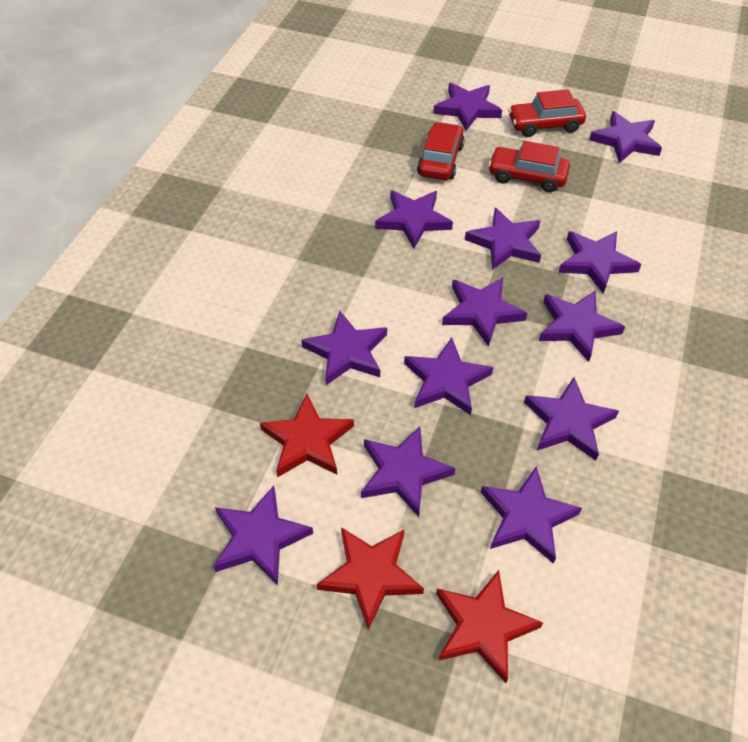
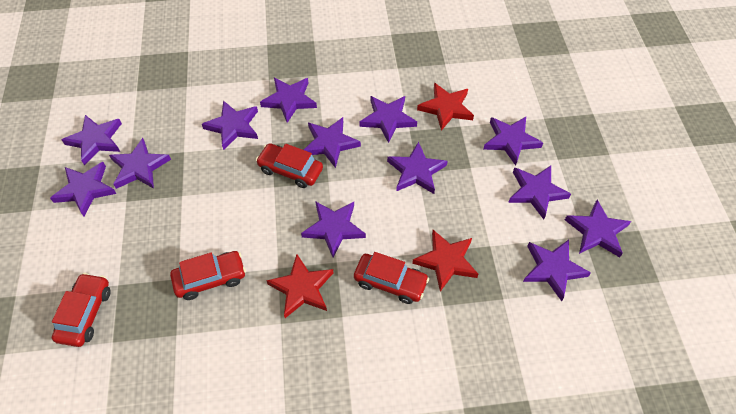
red car: 3 -> 4

